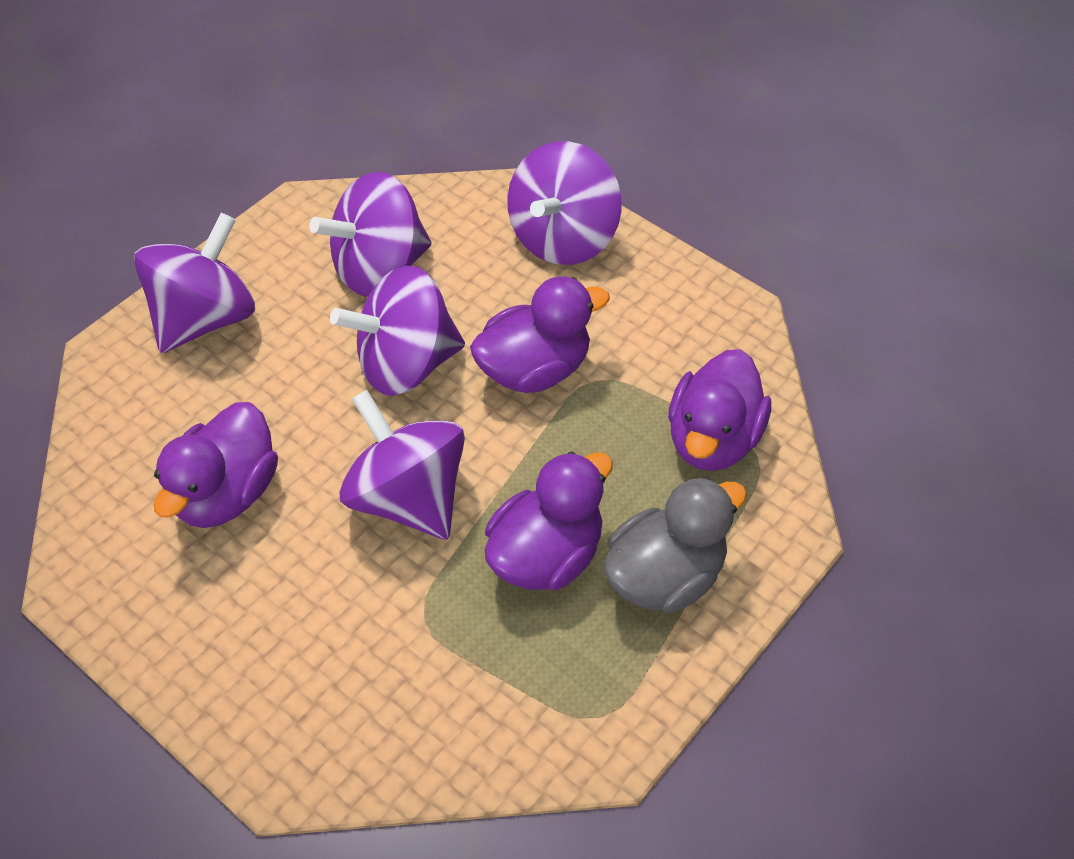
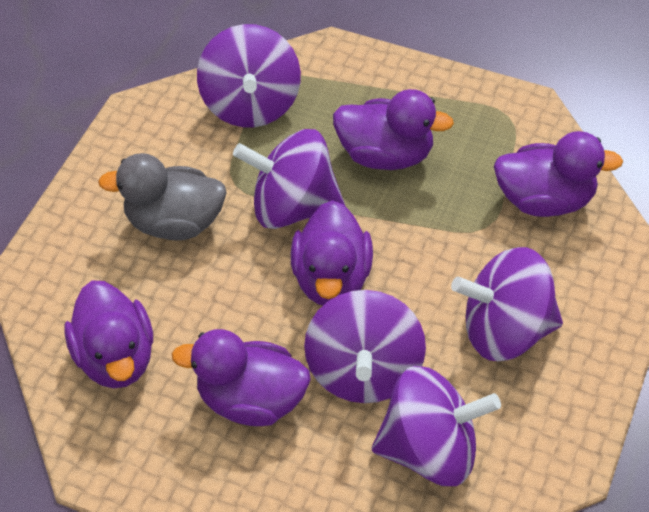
purple duck: 4 -> 5

